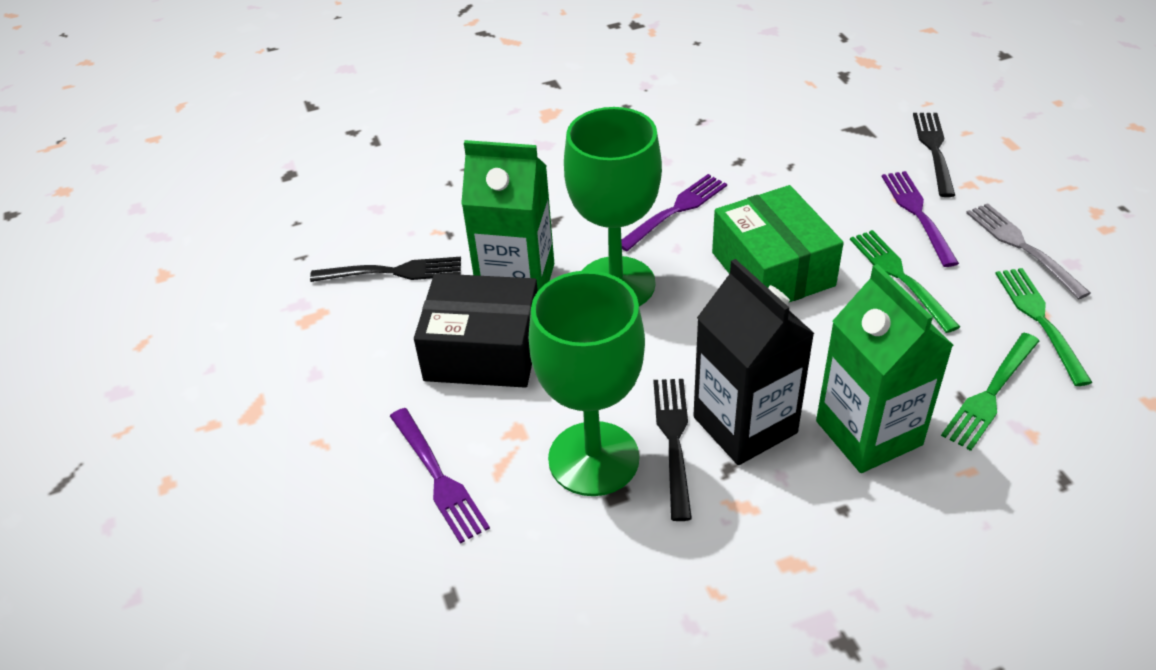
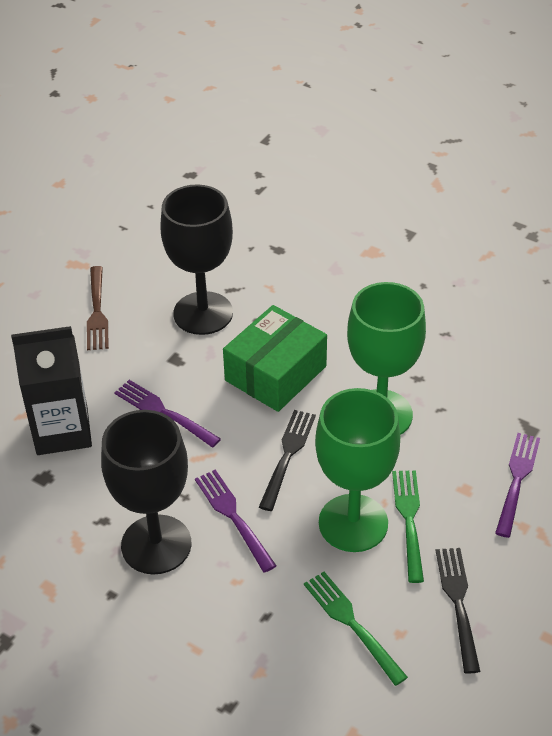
black box: 1 -> 0
black fork: 3 -> 2
black goblet: 0 -> 2
brown fork: 0 -> 1
green carton: 2 -> 0
green fork: 3 -> 2
grey fork: 1 -> 0

